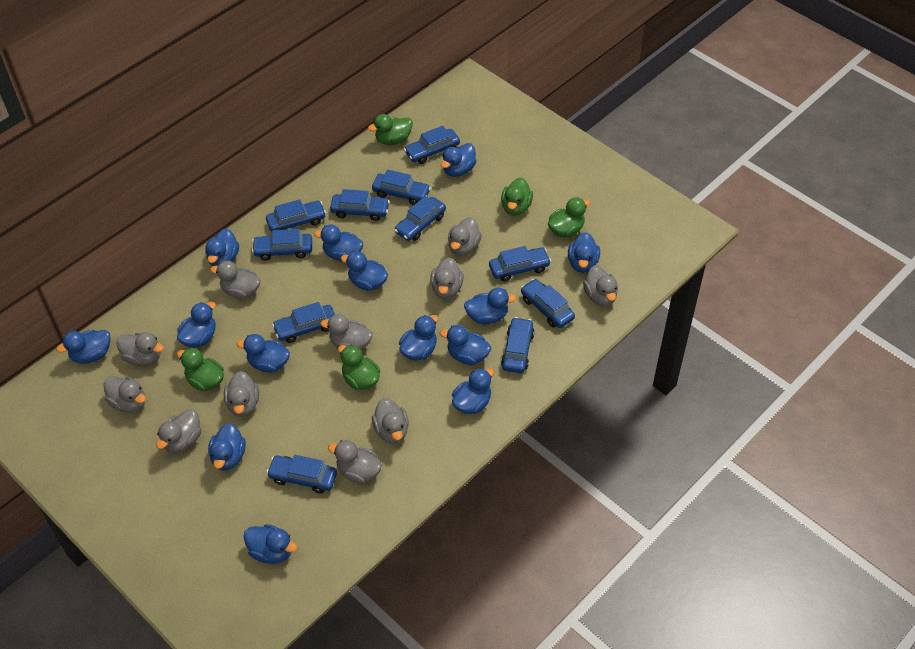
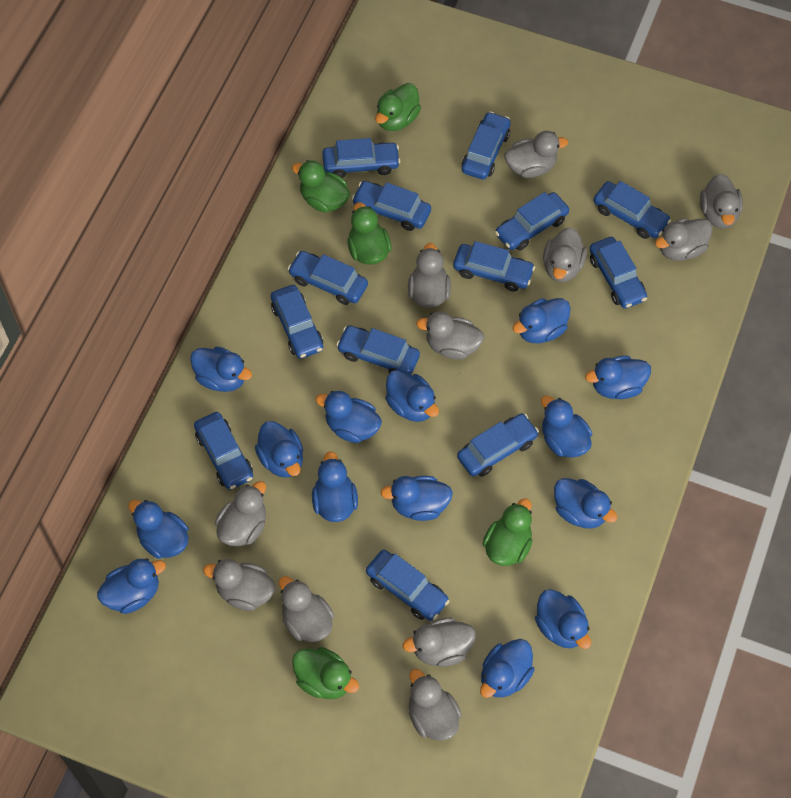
blue car: 11 -> 13

